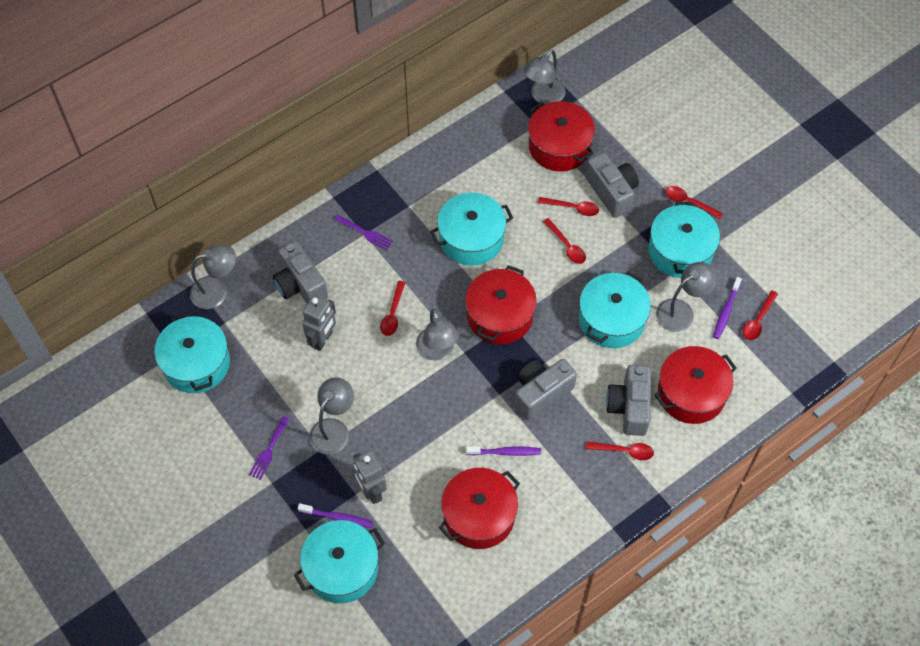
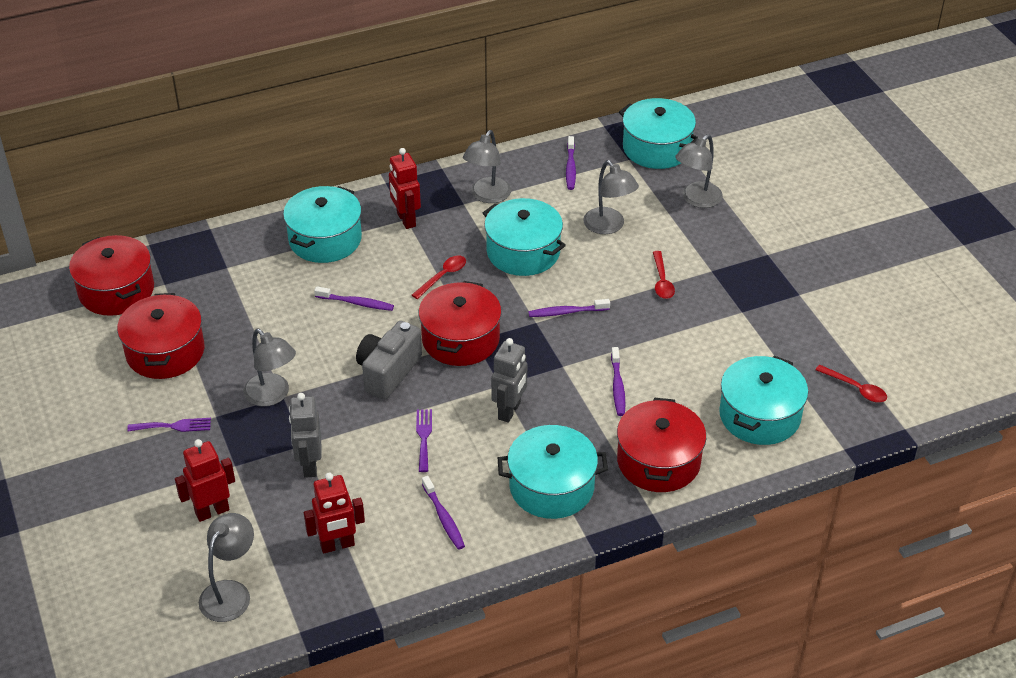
grey camera: 4 -> 1
purple toothbrush: 3 -> 5
red robot: 0 -> 3
red spoon: 6 -> 3

